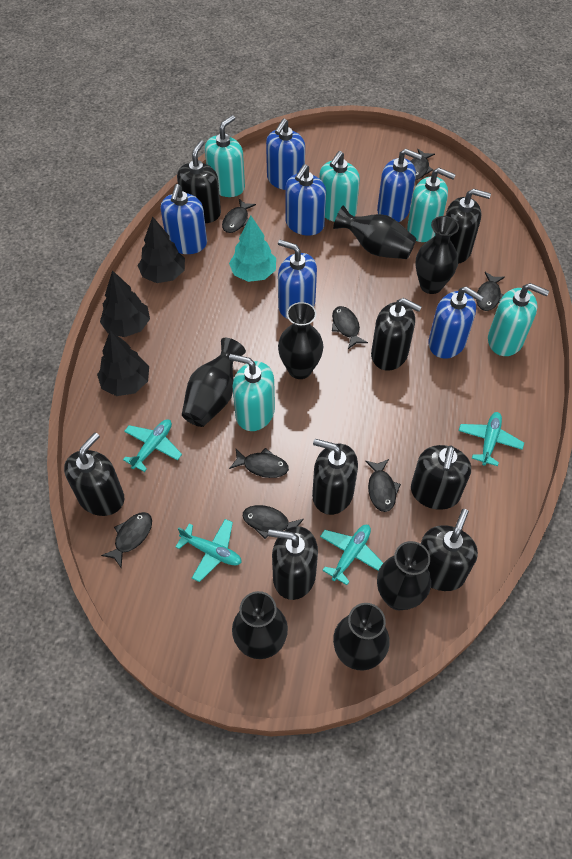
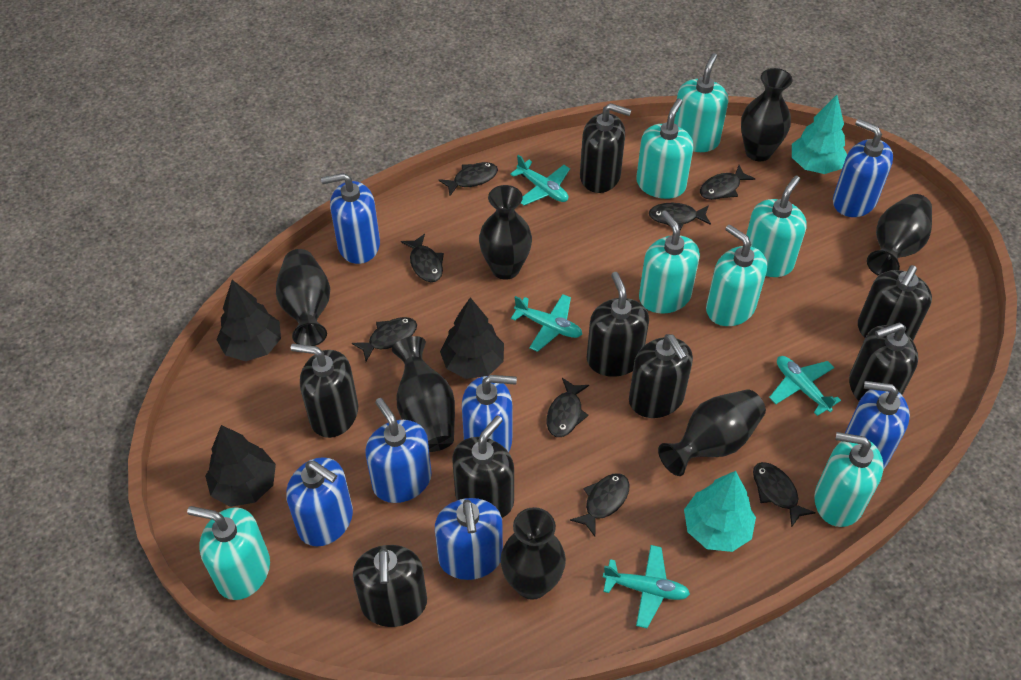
blue soap dispenser: 6 -> 7
turquoise soap dispenser: 5 -> 7
turquoise tree: 1 -> 2

